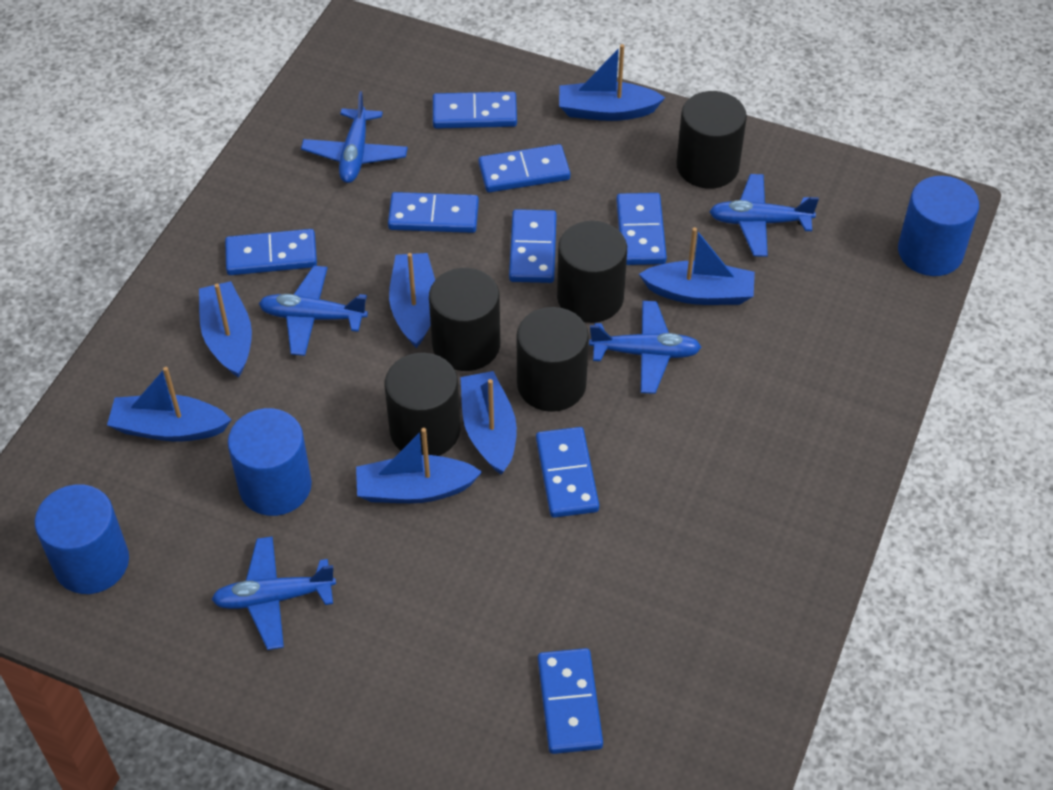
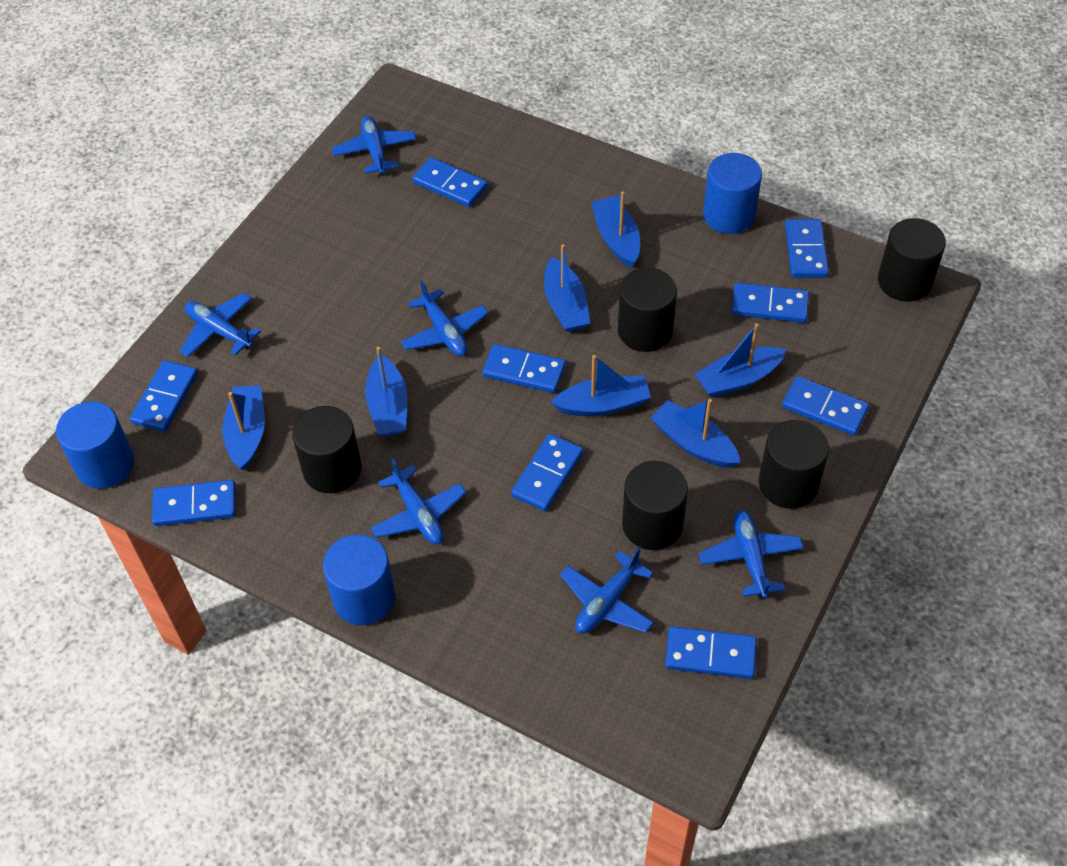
blue domino: 8 -> 9
blue plane: 5 -> 6

